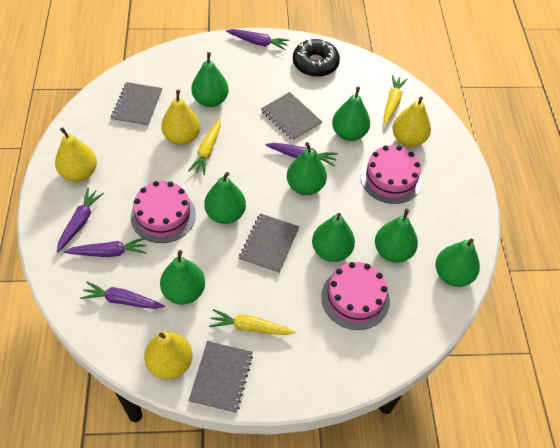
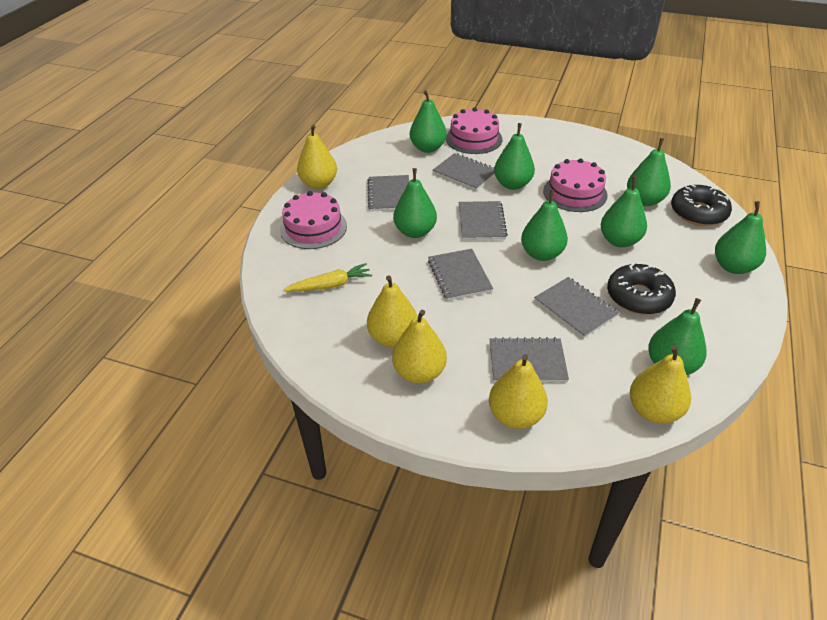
black donut: 1 -> 2
grey notebook: 4 -> 6
purple carrot: 5 -> 0
yellow carrot: 3 -> 1
yellow pear: 4 -> 5

